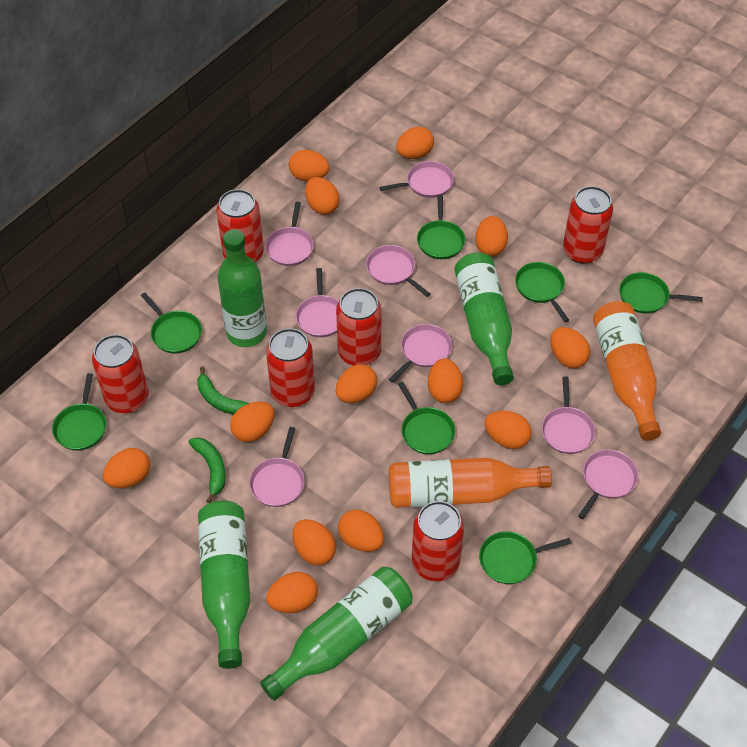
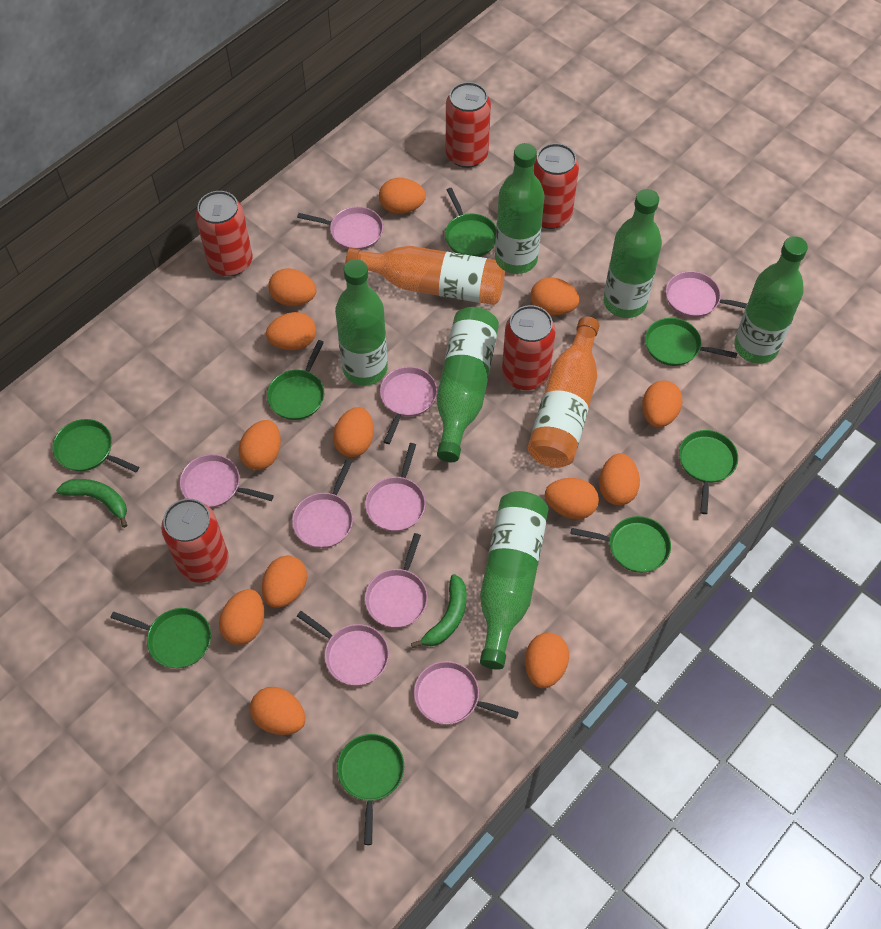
green bottle: 4 -> 6
green pan: 7 -> 8
pink pan: 8 -> 9
red can: 6 -> 5

